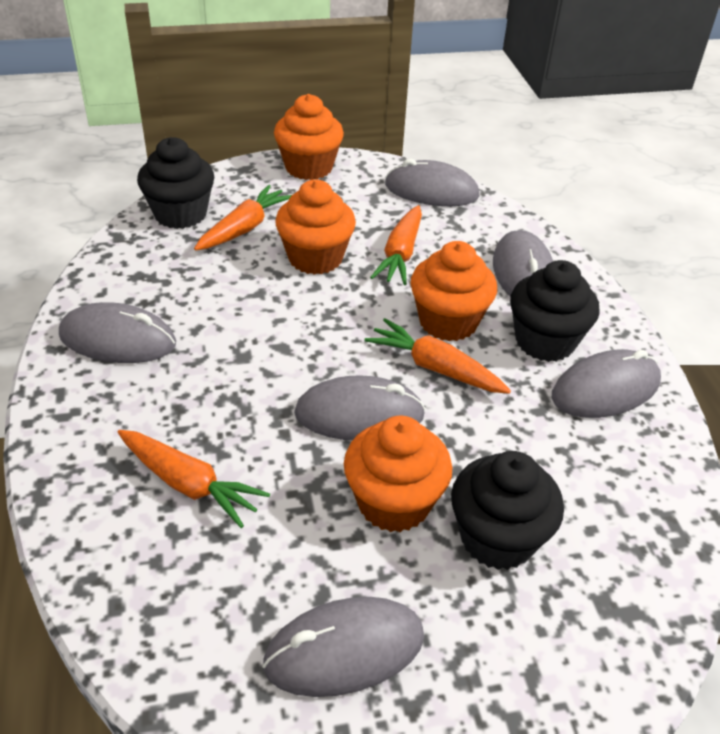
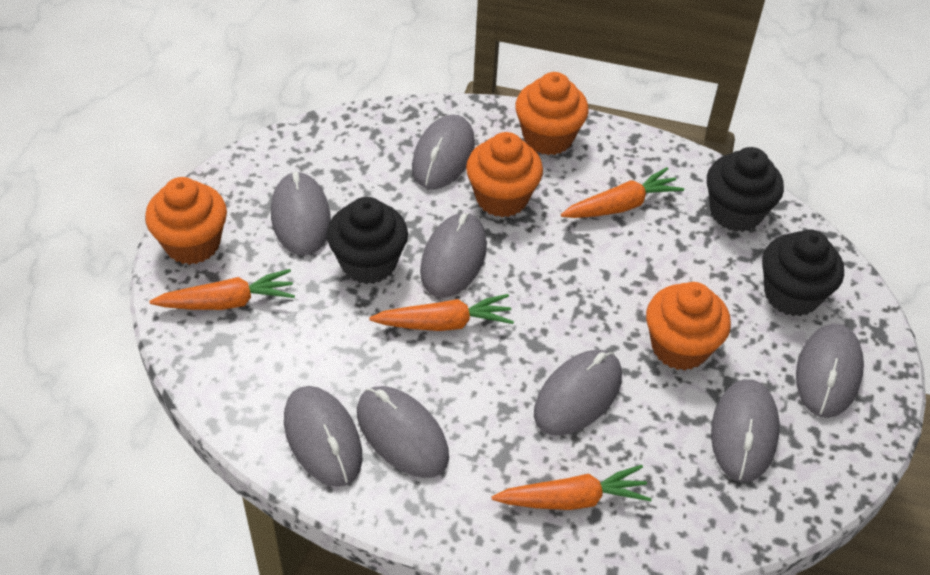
grey mouse: 6 -> 8

